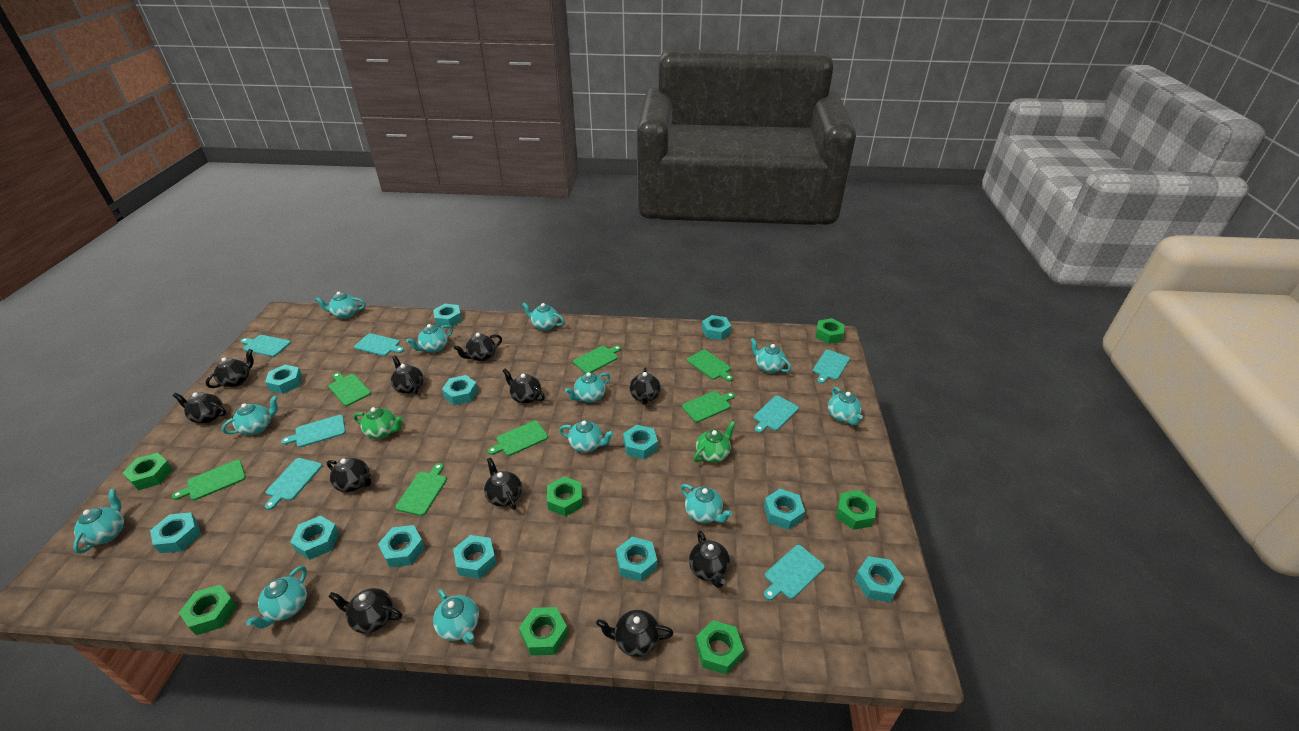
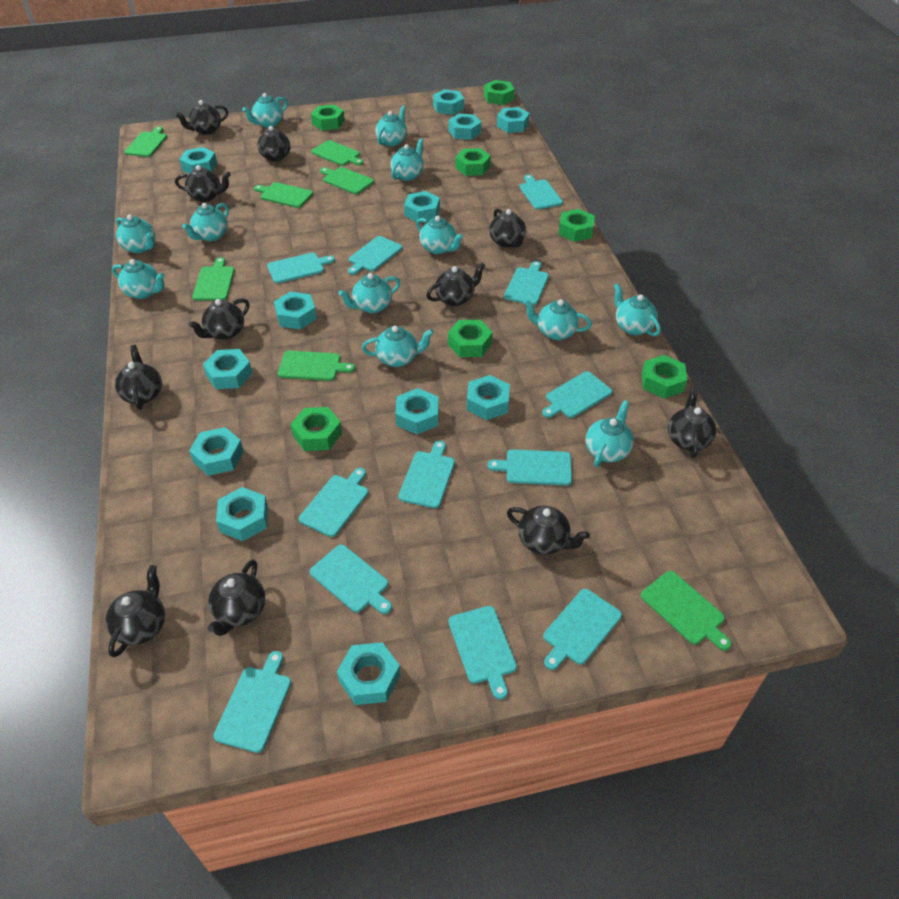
green teapot: 2 -> 0
turquoise cutting board: 7 -> 12

